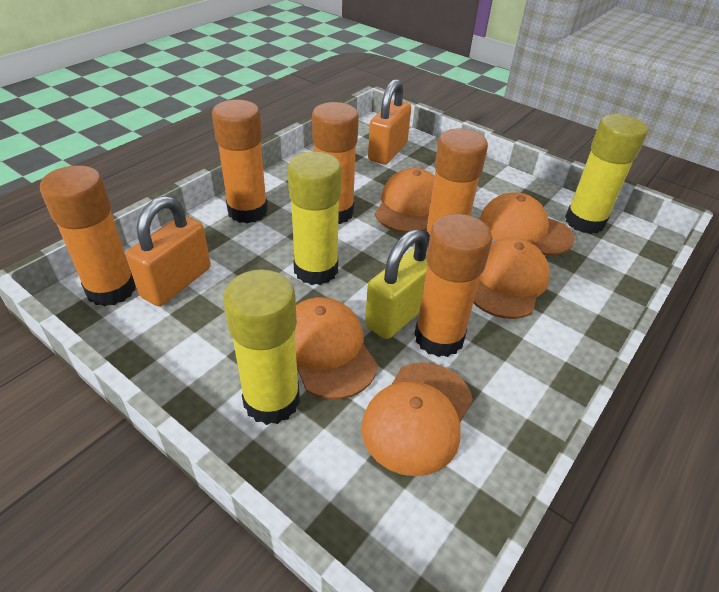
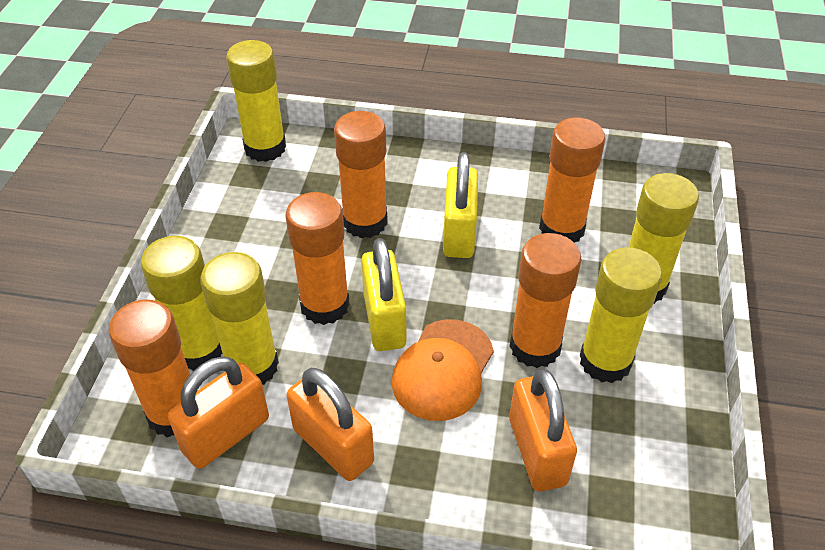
orange cap: 5 -> 1
orange padlock: 2 -> 3
yellow glue stick: 3 -> 5
yellow padlock: 1 -> 2

